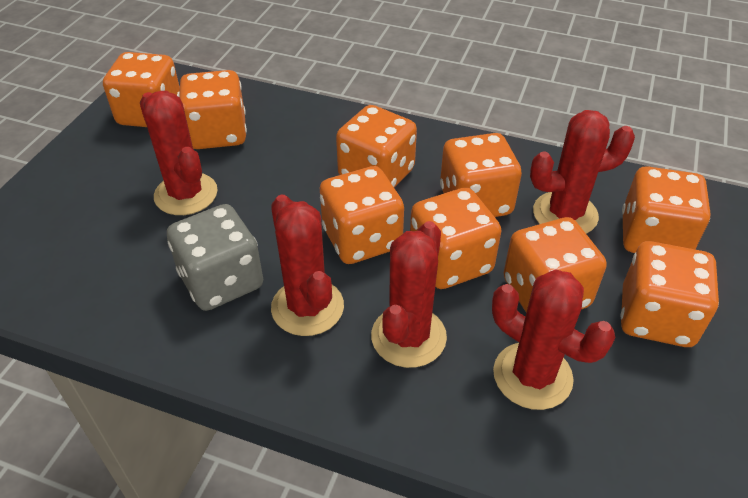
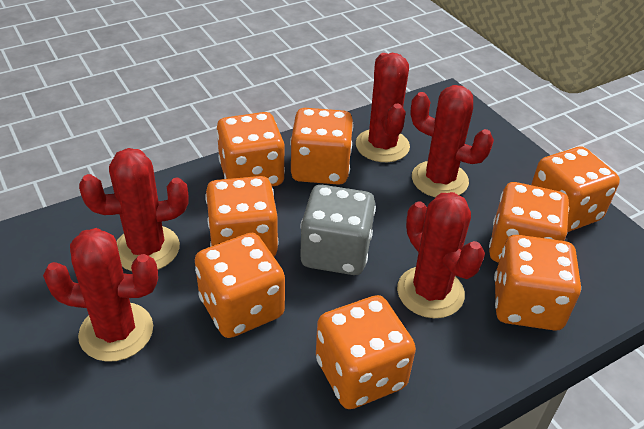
orange dice: 9 -> 8

